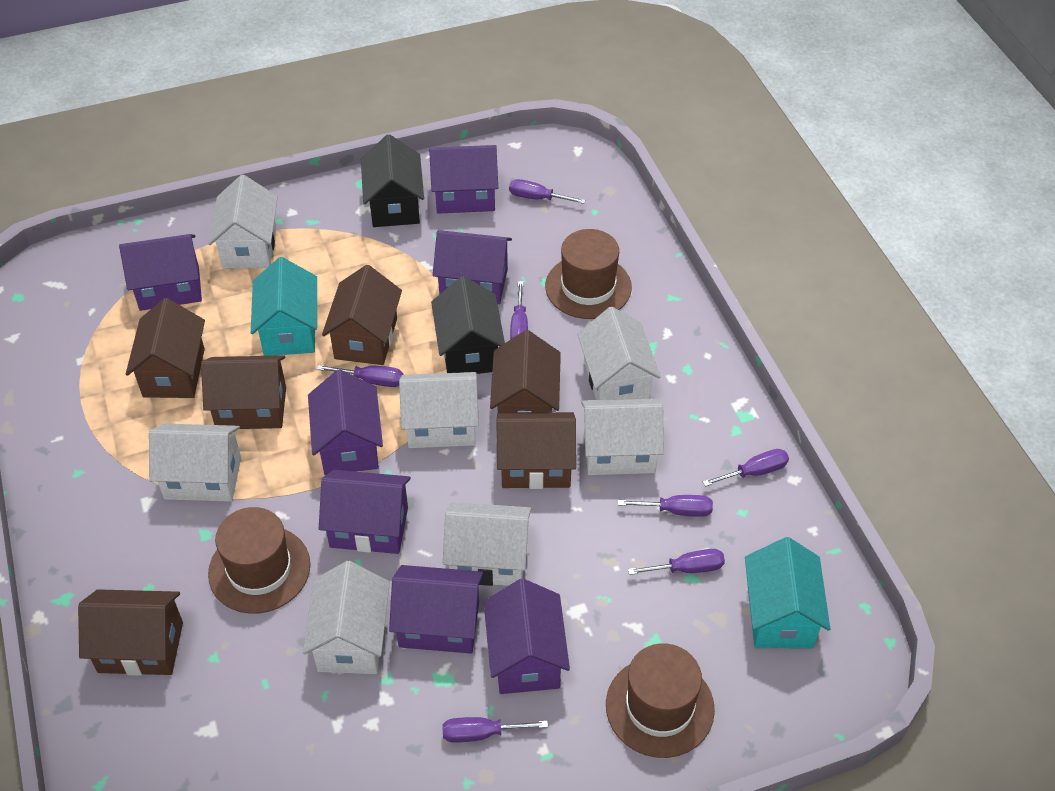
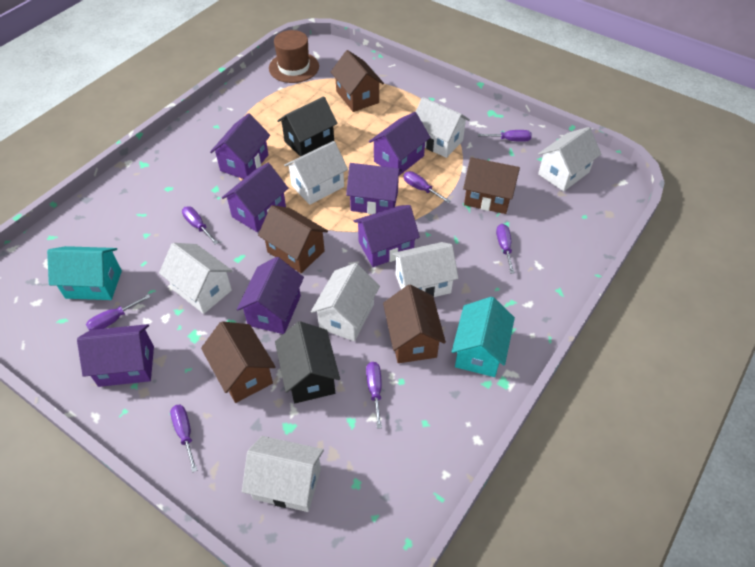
brown hat: 3 -> 1
brown house: 6 -> 5

